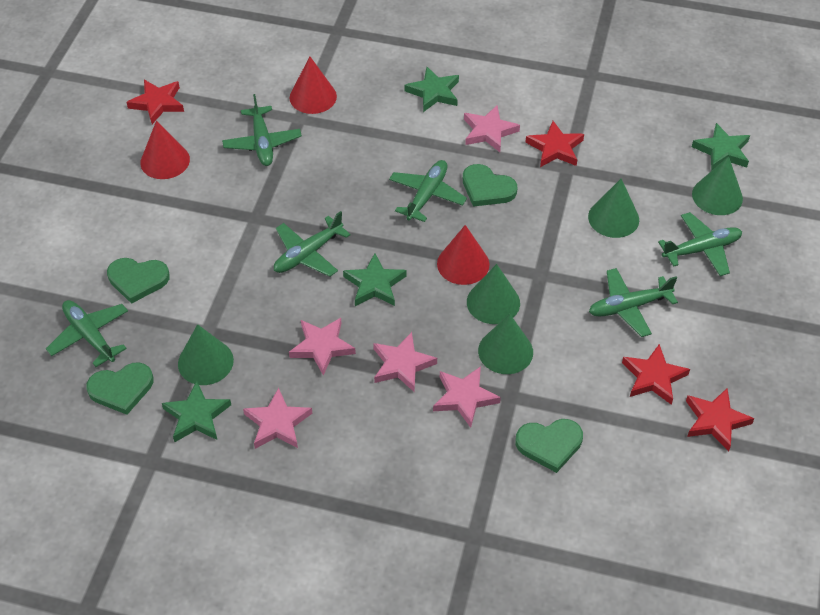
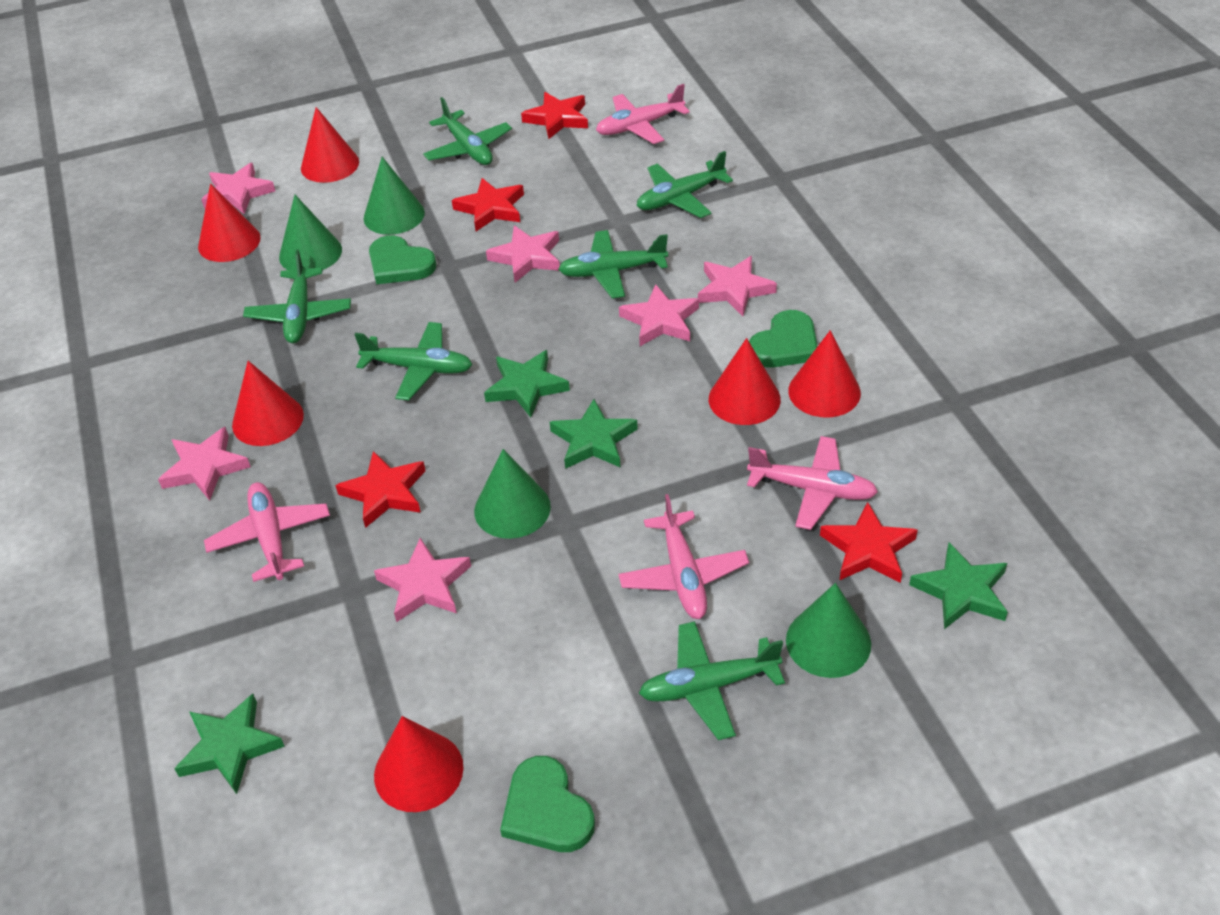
green cone: 5 -> 4
green heart: 4 -> 3
pink plane: 0 -> 4
pink star: 5 -> 6
red cone: 3 -> 6

